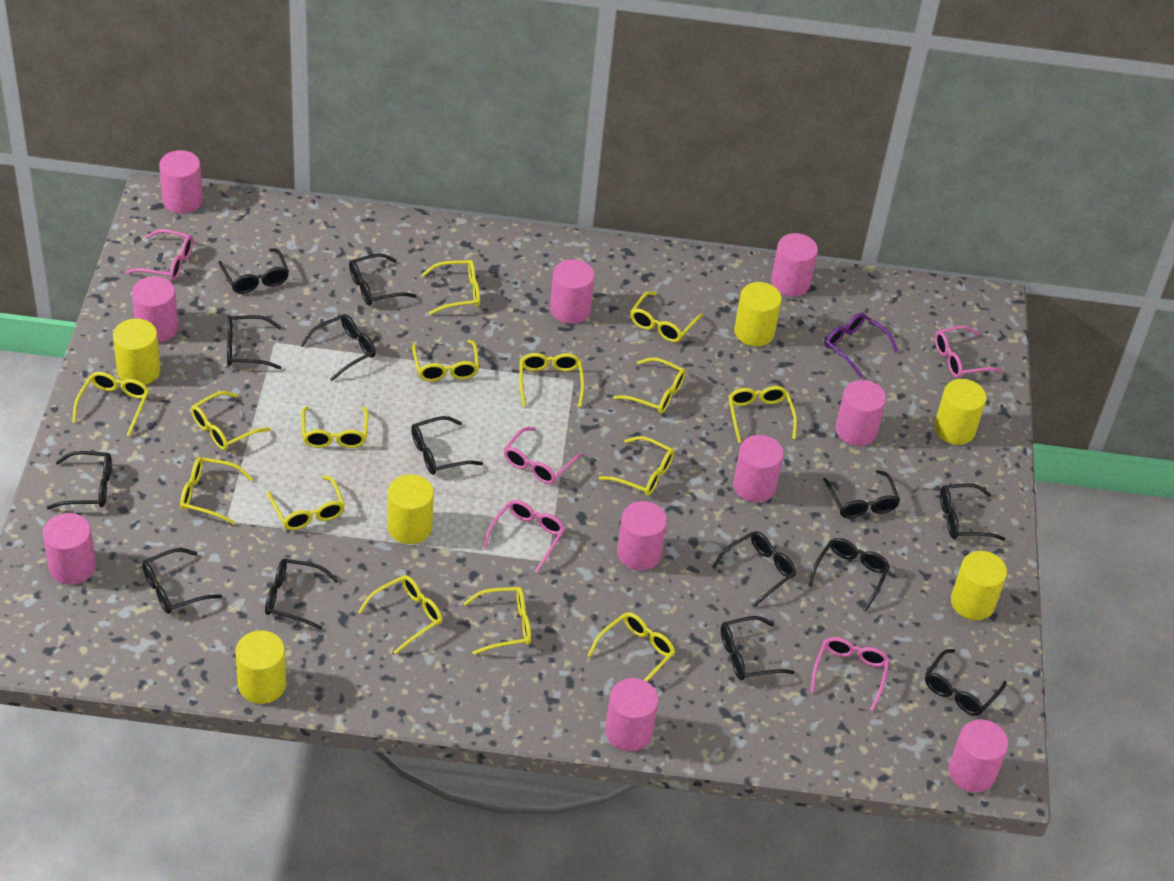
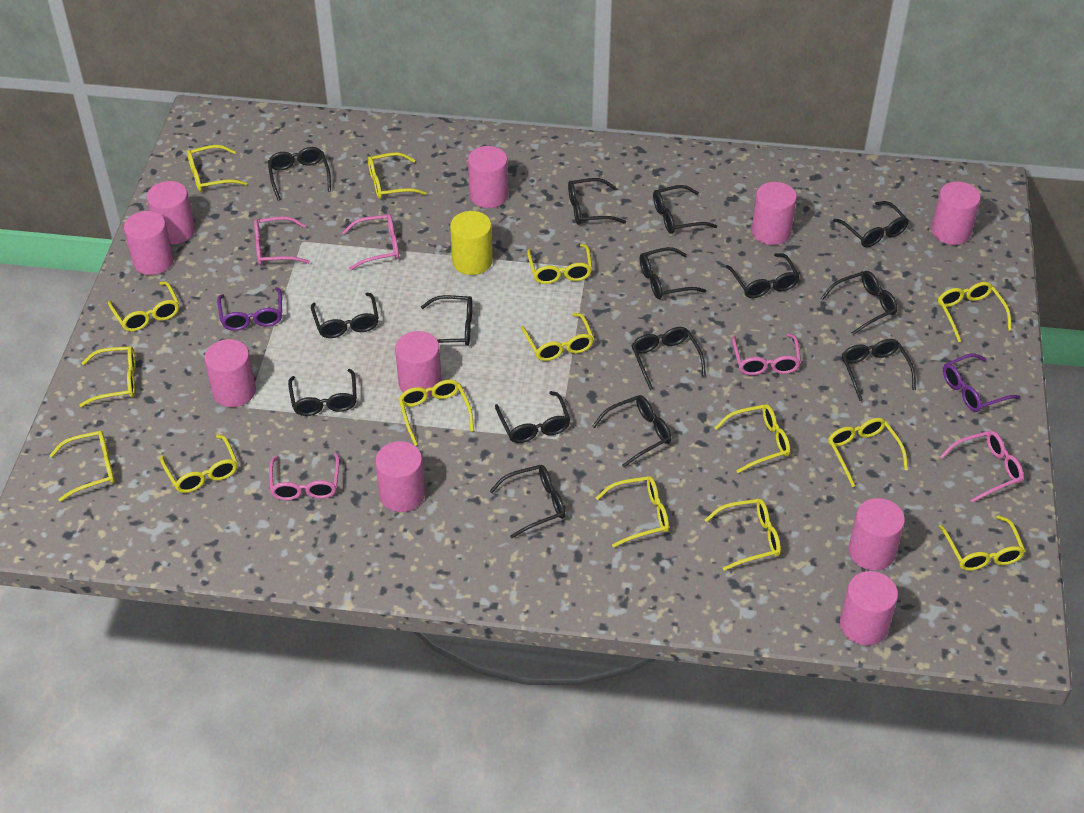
black glasses: 14 -> 15
purple glasses: 1 -> 2
yellow cylinder: 6 -> 1

